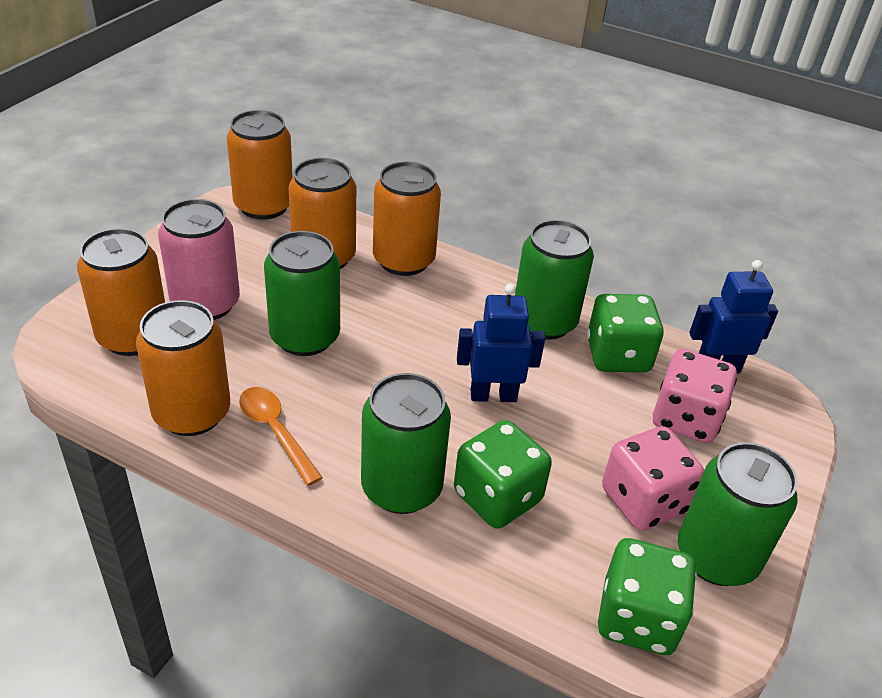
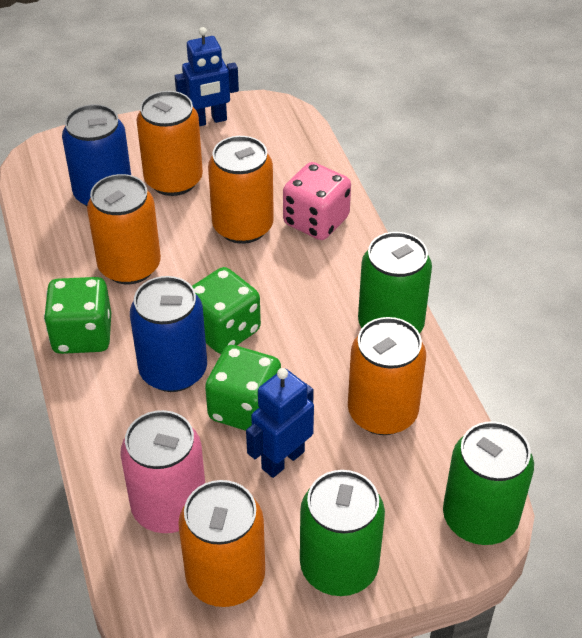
blue can: 0 -> 2
green can: 4 -> 3
orange spoon: 1 -> 0
pink dice: 2 -> 1

